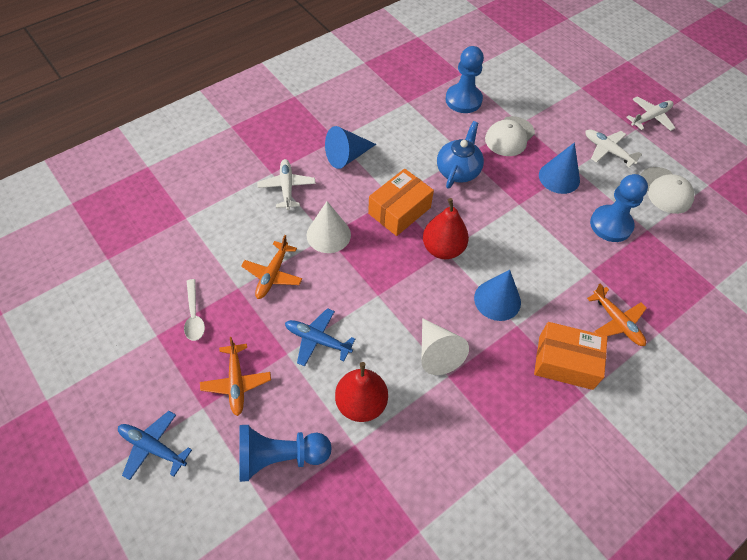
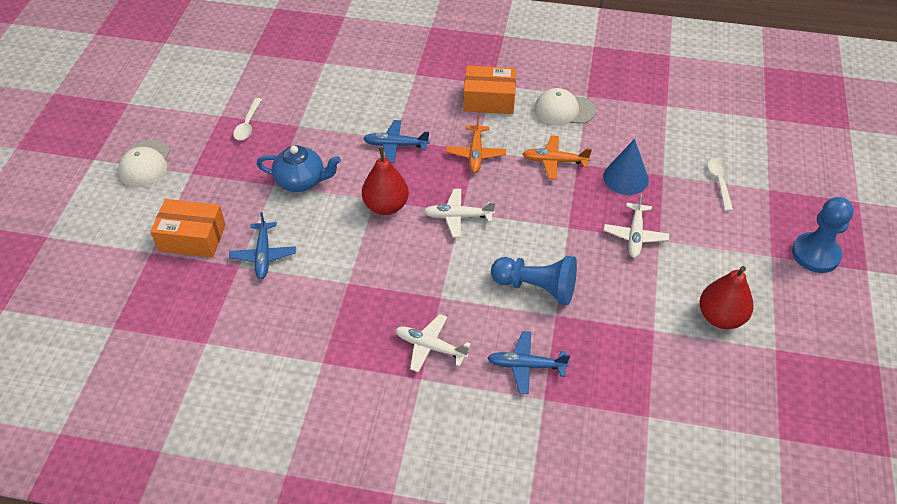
blue cone: 3 -> 1
blue pawn: 3 -> 2
blue plane: 2 -> 3
orange plane: 3 -> 2
white cone: 2 -> 0
white spoon: 1 -> 2

